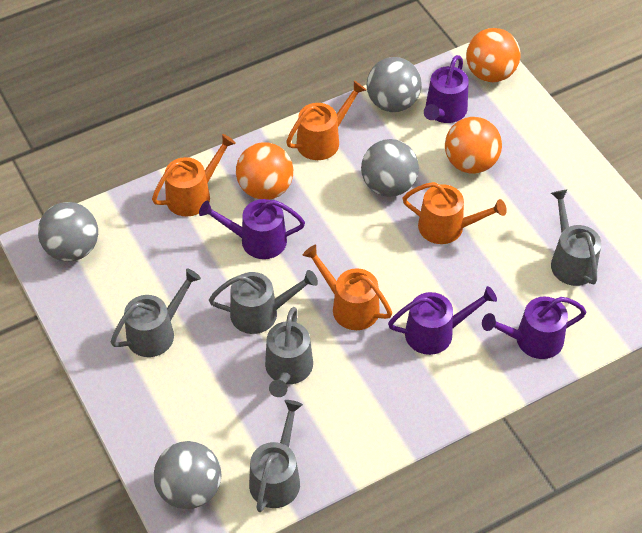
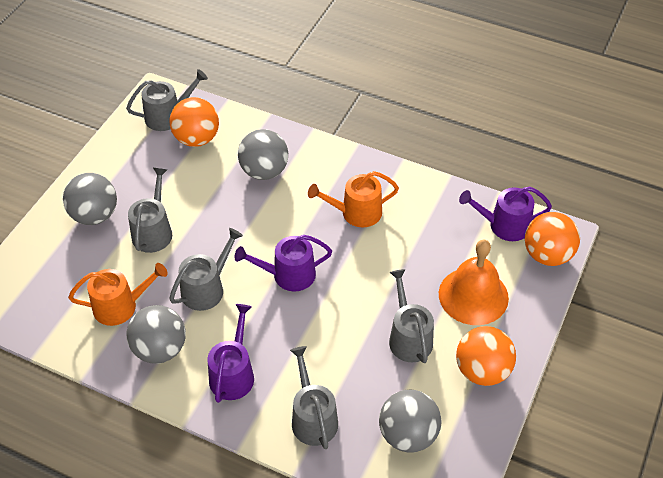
orange bell: 0 -> 1
orange watering can: 4 -> 2
purple watering can: 4 -> 3

